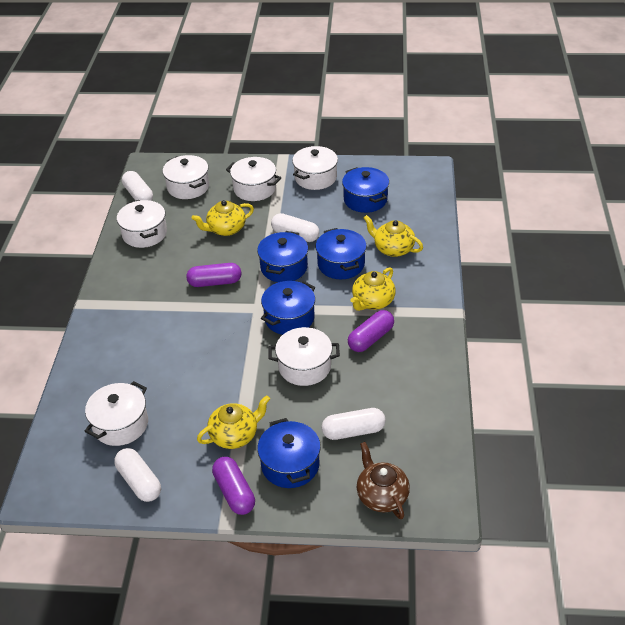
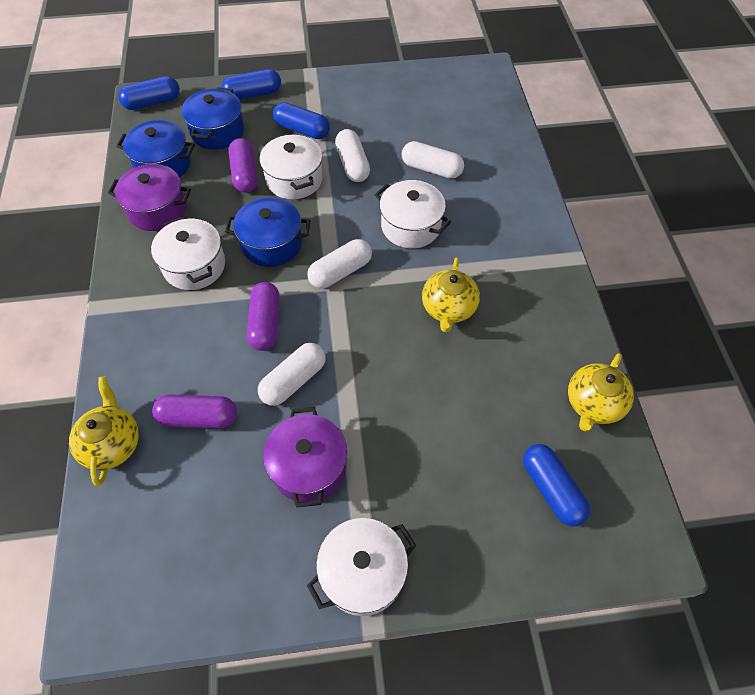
blue capsule: 0 -> 4
blue pot: 5 -> 3
brown teapot: 1 -> 0
purple pot: 0 -> 2
white pot: 6 -> 4
yellow teapot: 4 -> 3

